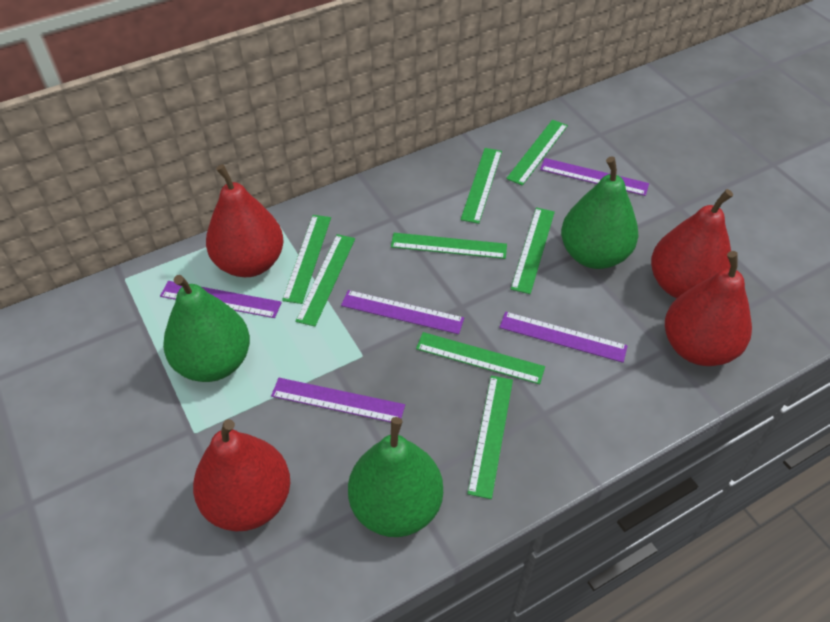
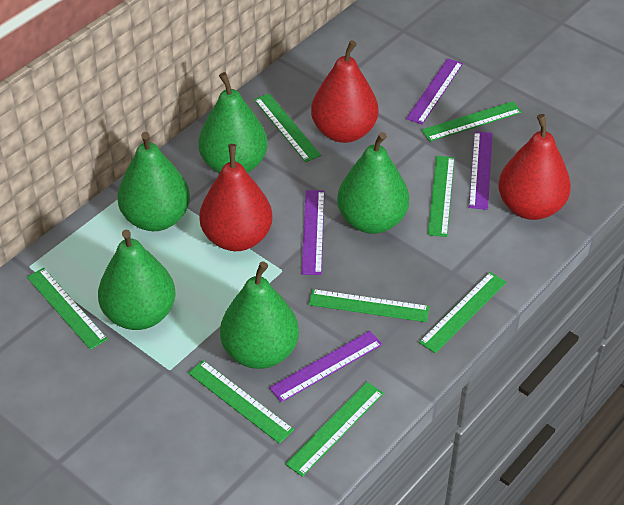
green pear: 3 -> 5
purple ruler: 5 -> 4
red pear: 4 -> 3

